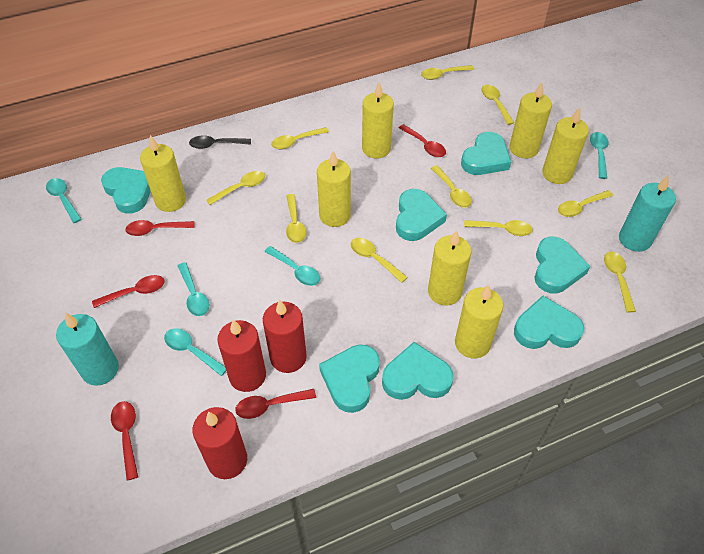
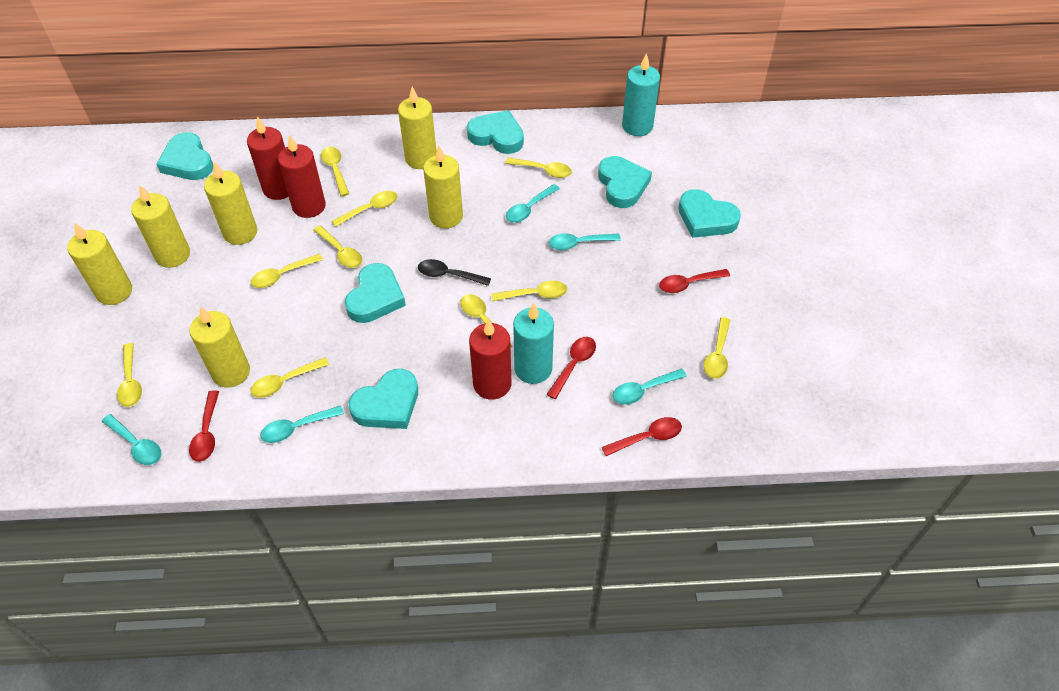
red spoon: 5 -> 4
turquoise heart: 7 -> 6
yellow candle: 7 -> 6

